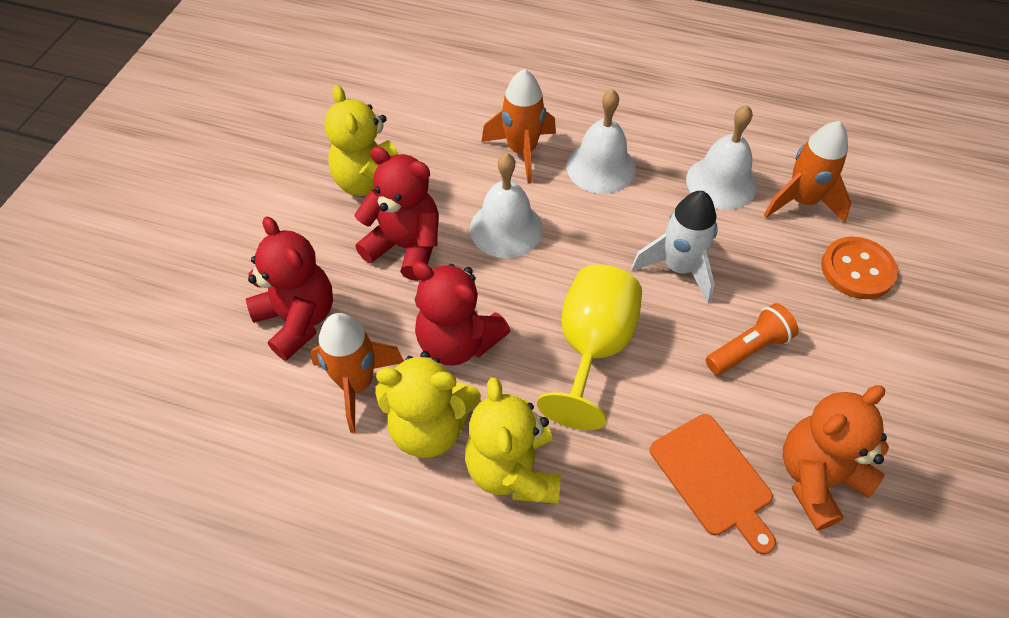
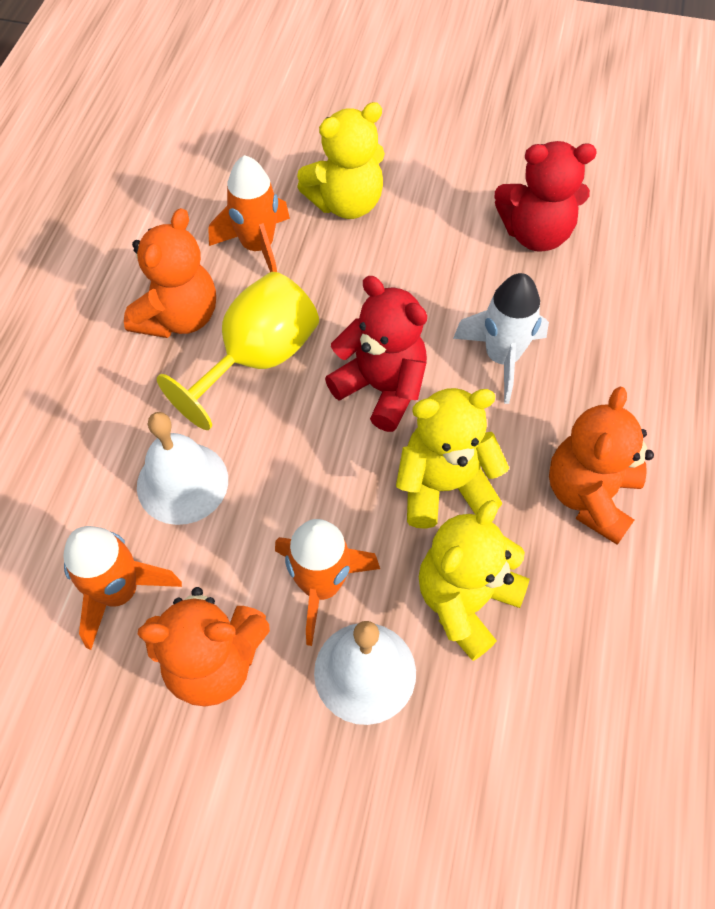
orange button: 1 -> 0
orange cutting board: 1 -> 0
orange flashlight: 1 -> 0
orange teddy bear: 1 -> 3
red teddy bear: 3 -> 2
white bell: 3 -> 2

